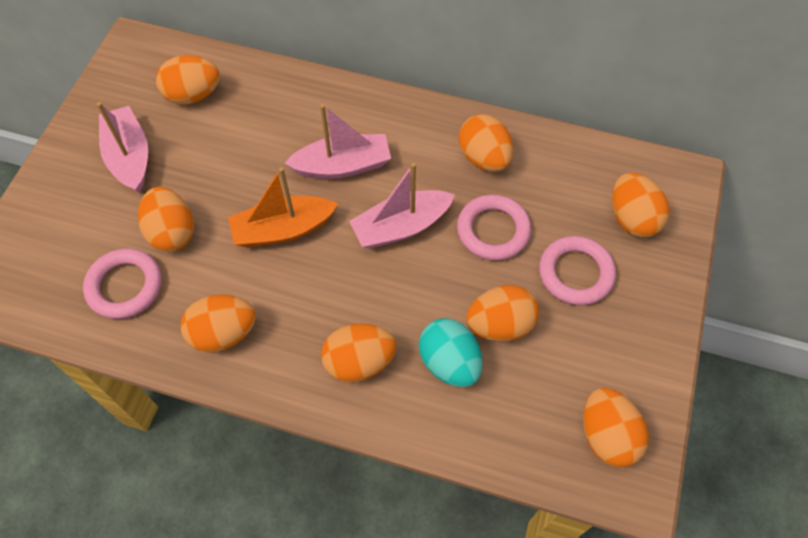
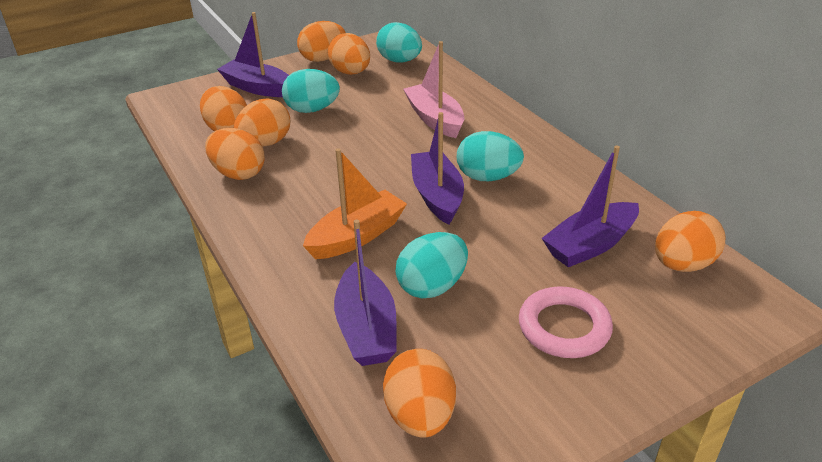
orange egg: 8 -> 7
pink boat: 3 -> 1
pink ring: 3 -> 1
purple boat: 0 -> 4
turquoise egg: 1 -> 4

